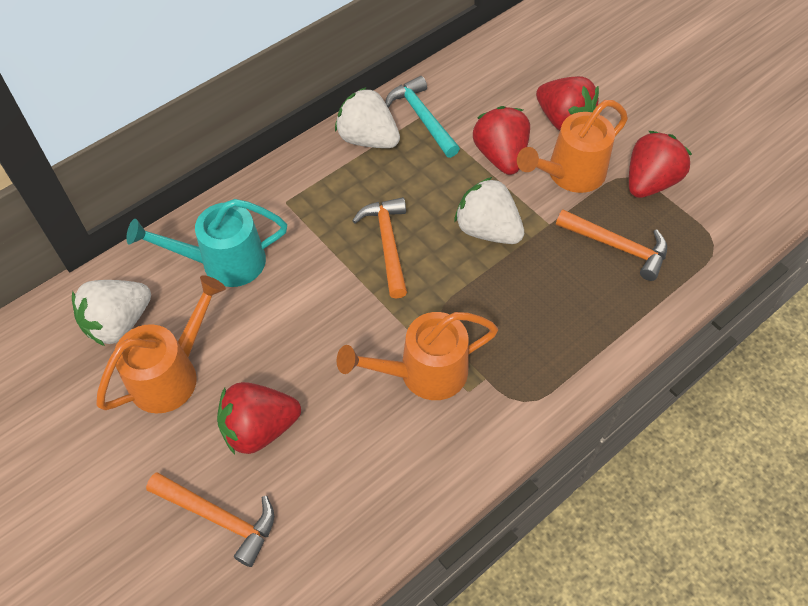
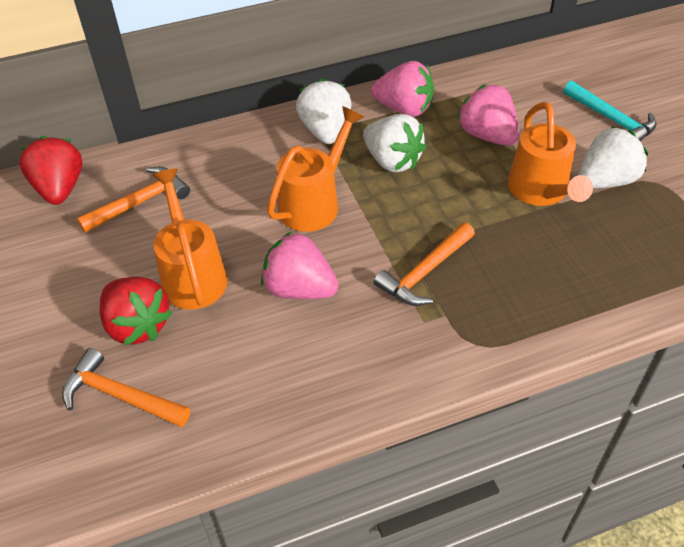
pink strawberry: 0 -> 3
red strawberry: 4 -> 2
turquoise watering can: 1 -> 0

